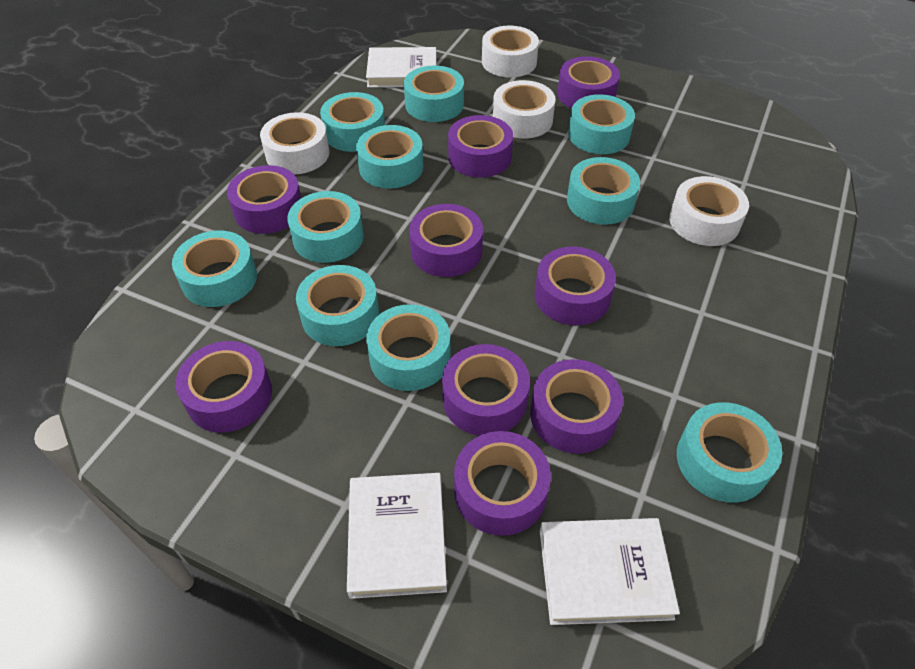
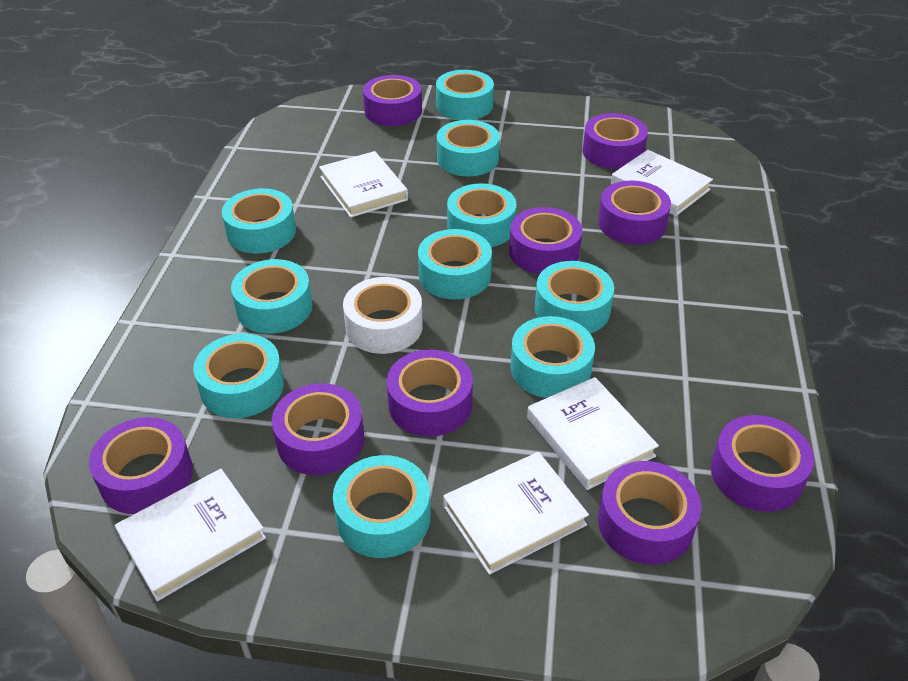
white book: 3 -> 5
white tape: 4 -> 1

